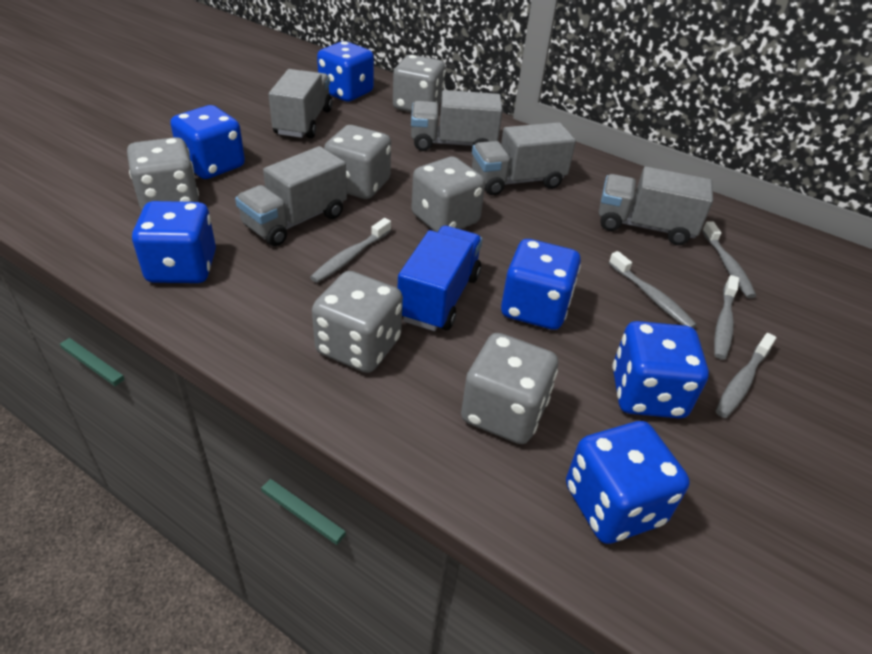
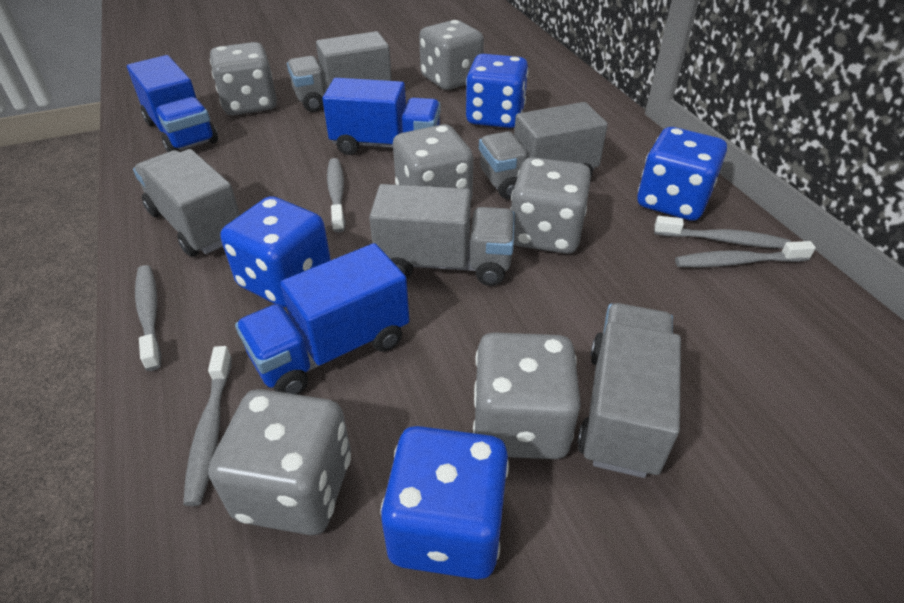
blue dice: 6 -> 4
blue truck: 1 -> 3

